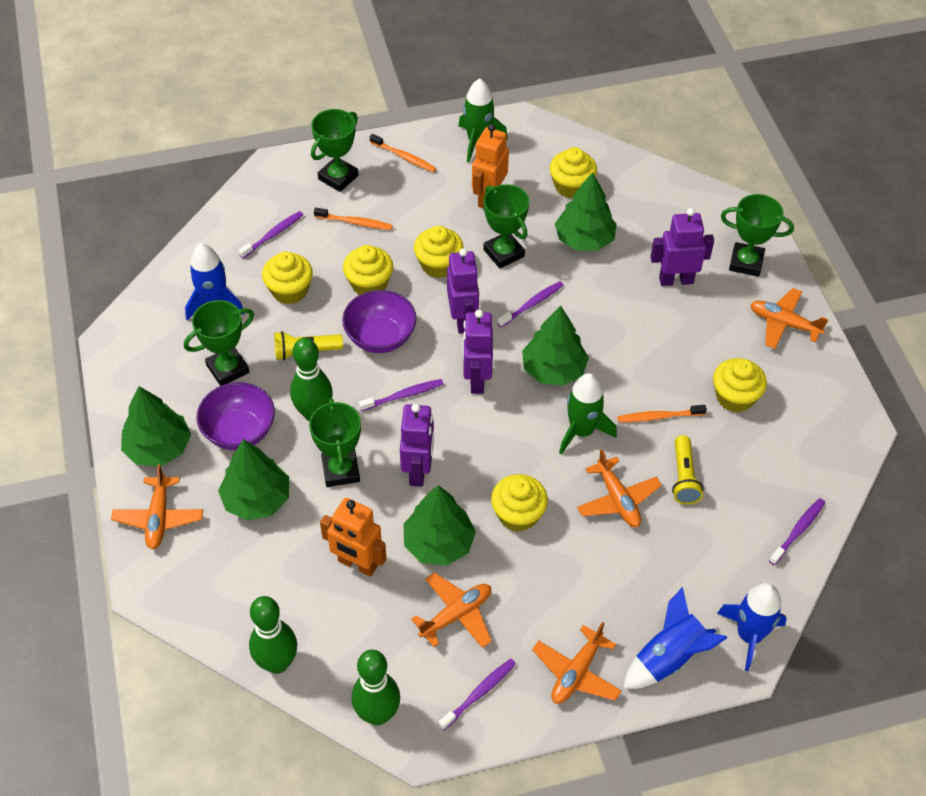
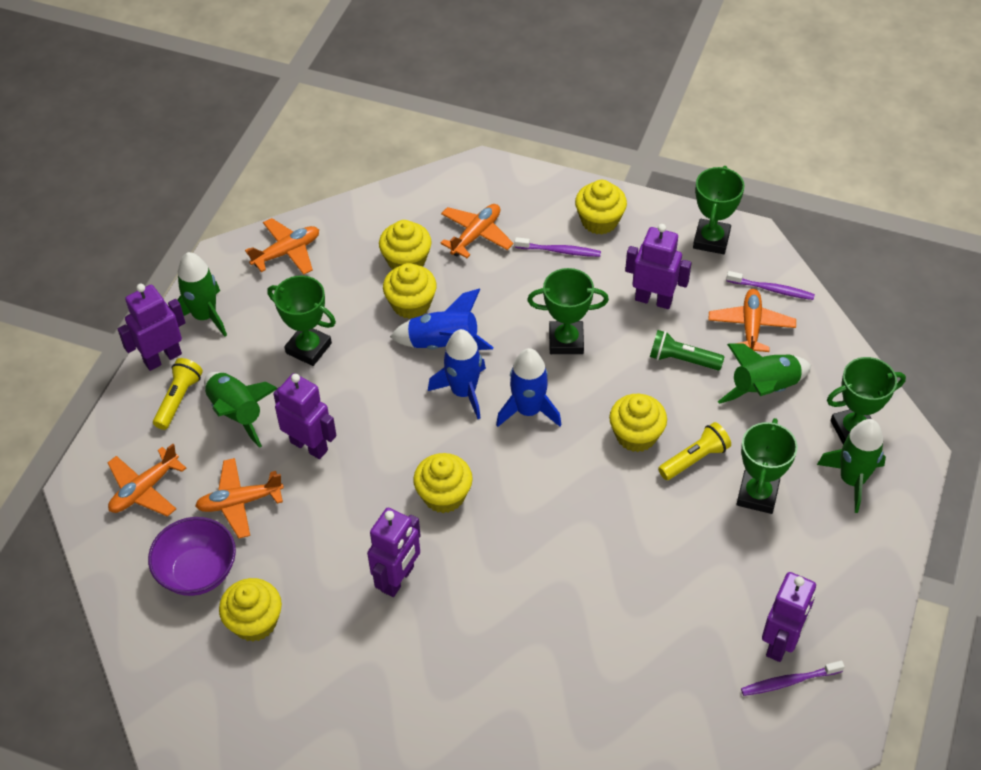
green bowling pin: 3 -> 0
green flashlight: 0 -> 1
green rocket: 2 -> 4
green tree: 5 -> 0
orange robot: 2 -> 0
orange toothbrush: 3 -> 0
purple bowl: 2 -> 1
purple robot: 4 -> 5
purple toothbrush: 5 -> 3

